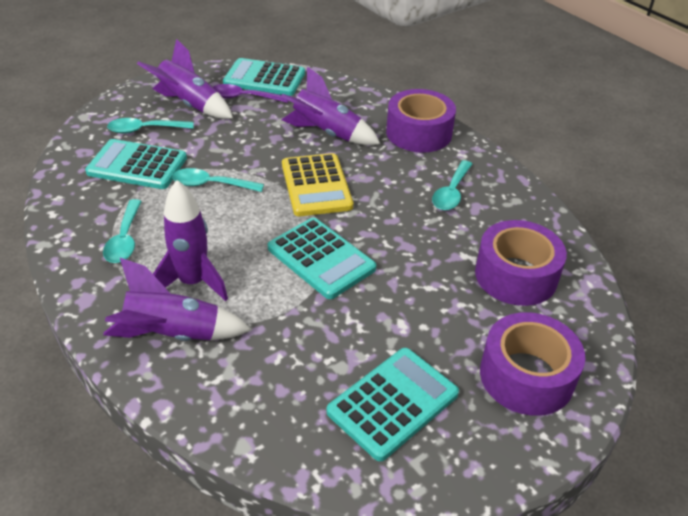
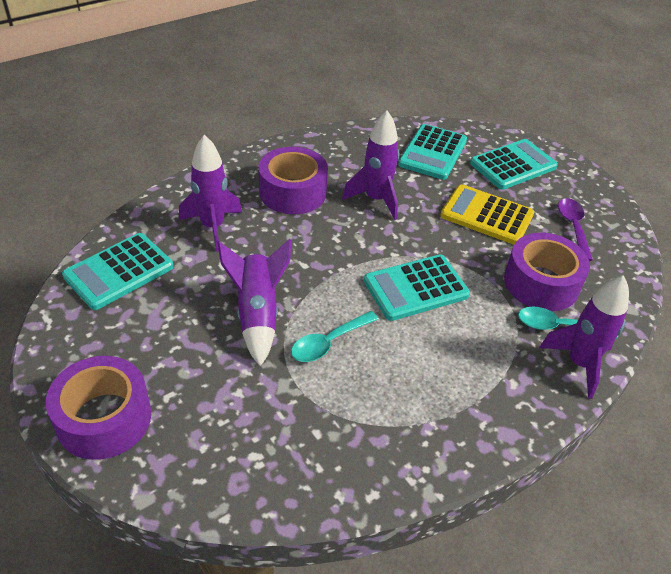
turquoise spoon: 4 -> 2

